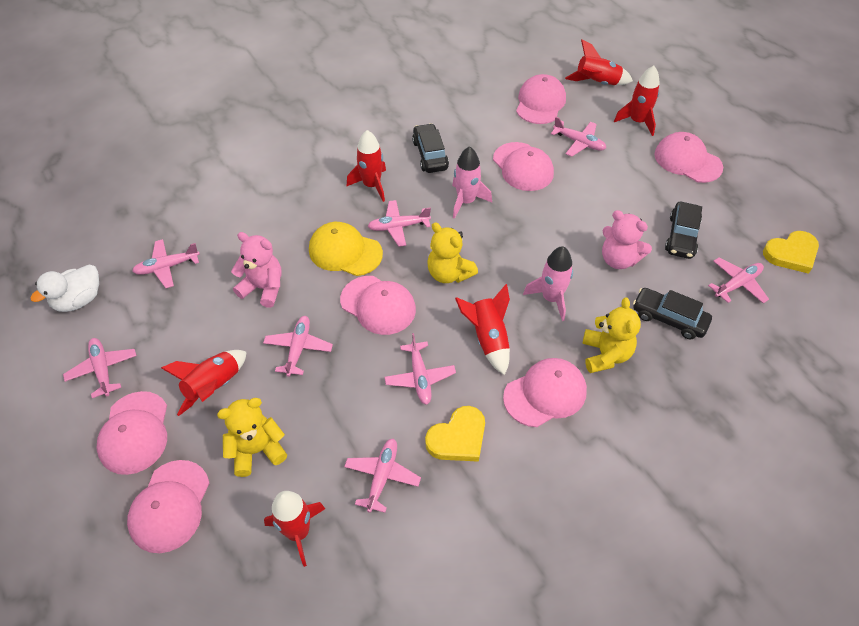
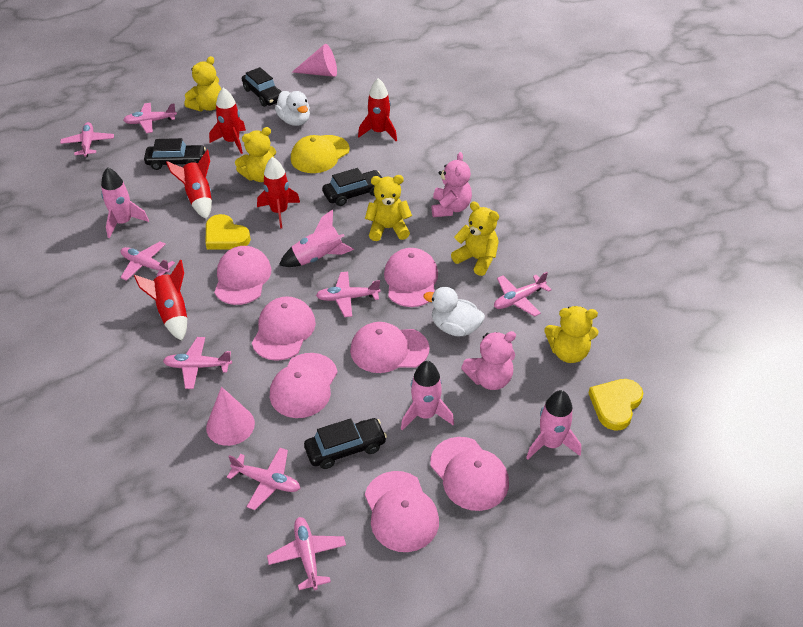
black car: 3 -> 4
pink cone: 0 -> 2
pink rocket: 2 -> 4
red rocket: 6 -> 5
white duck: 1 -> 2
yellow teddy bear: 3 -> 5

